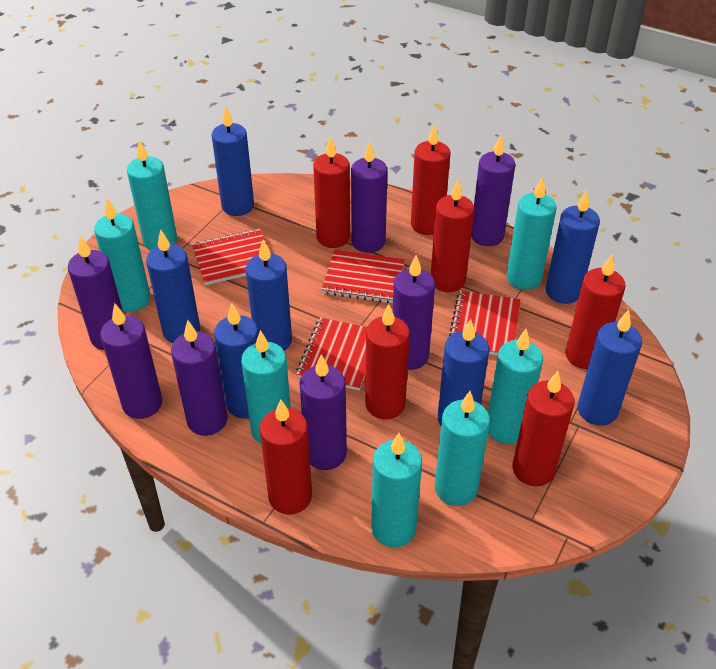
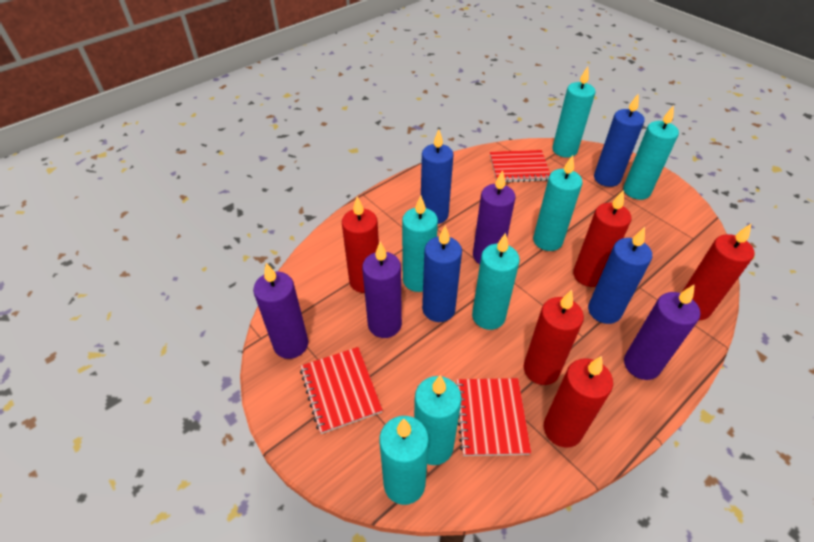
blue candle: 7 -> 4
purple candle: 7 -> 4
red candle: 7 -> 5
red notebook: 4 -> 3

